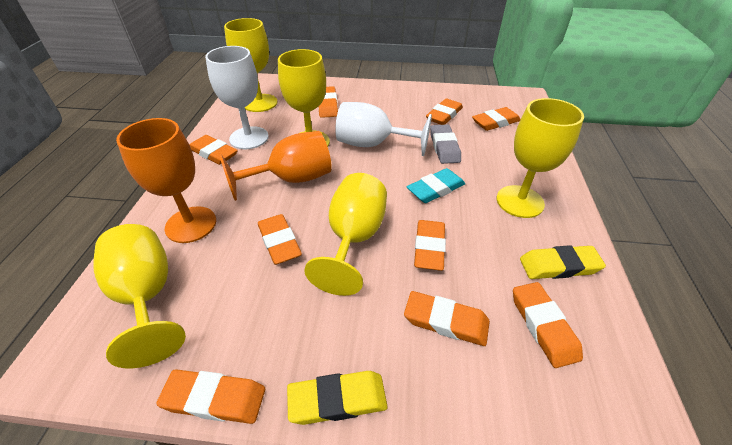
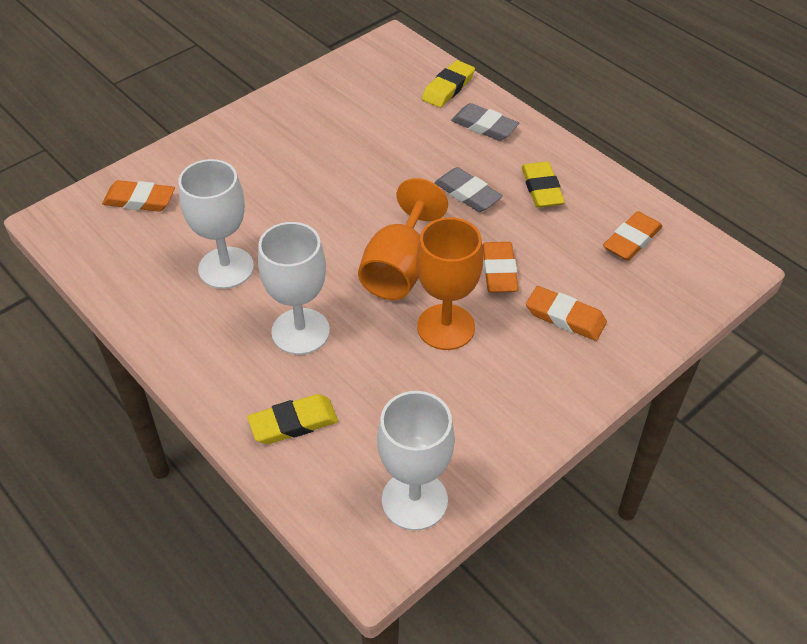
grey eraser: 1 -> 2
orange eraser: 9 -> 4
turquoise eraser: 1 -> 0
white goblet: 2 -> 3
yellow eraser: 2 -> 3
yellow goblet: 5 -> 0

